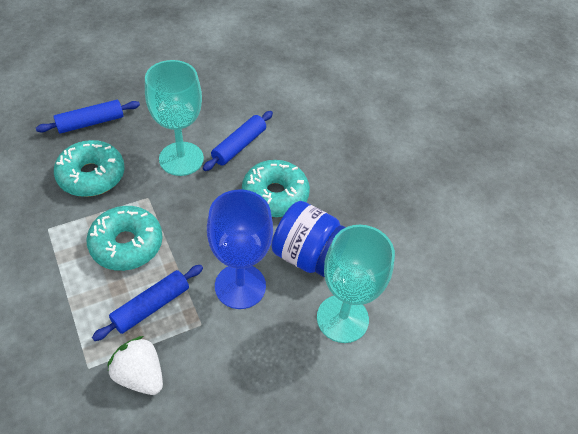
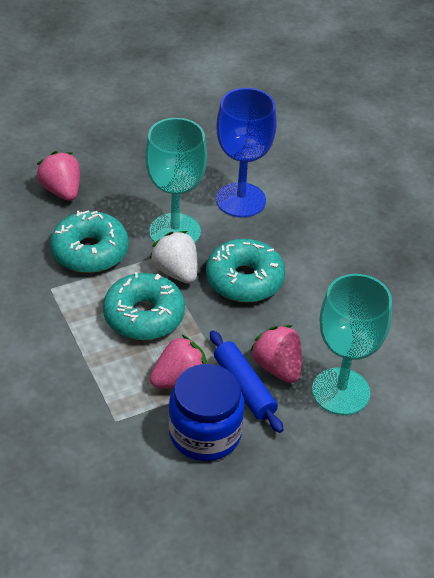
blue rolling pin: 3 -> 1
pink strawberry: 0 -> 3

